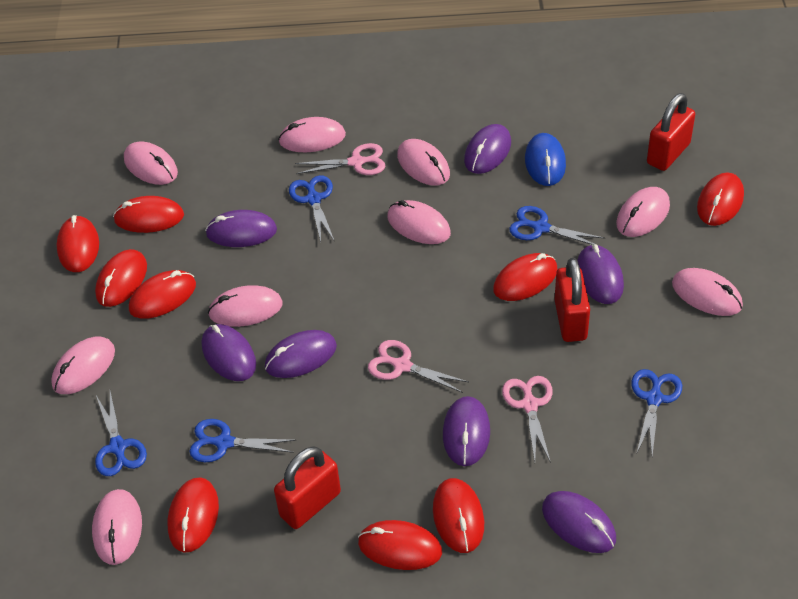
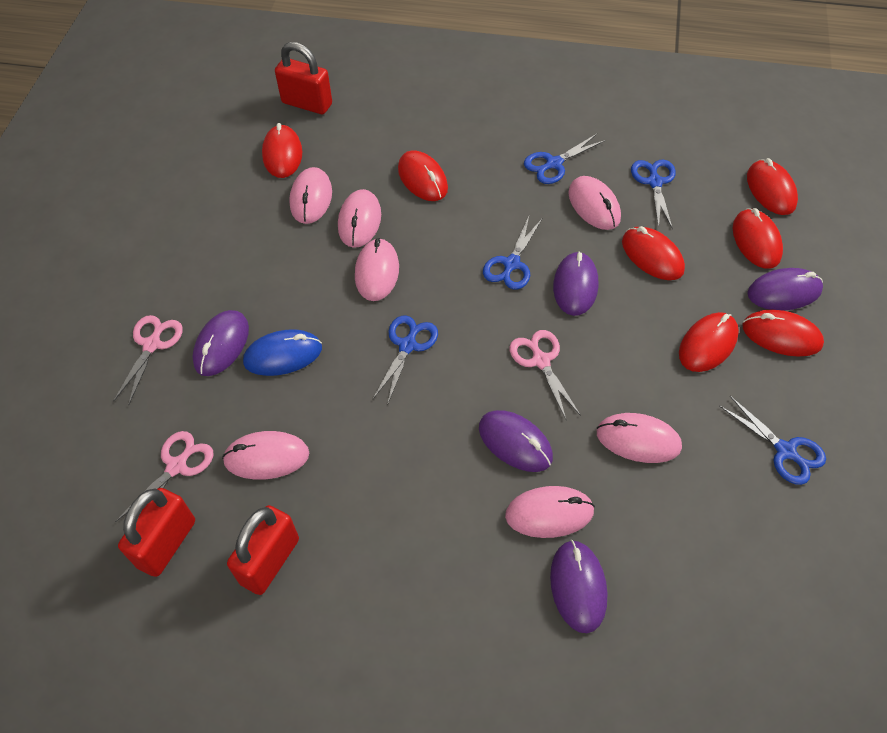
pink mouse: 9 -> 7
purple mouse: 7 -> 5
red mouse: 9 -> 7

